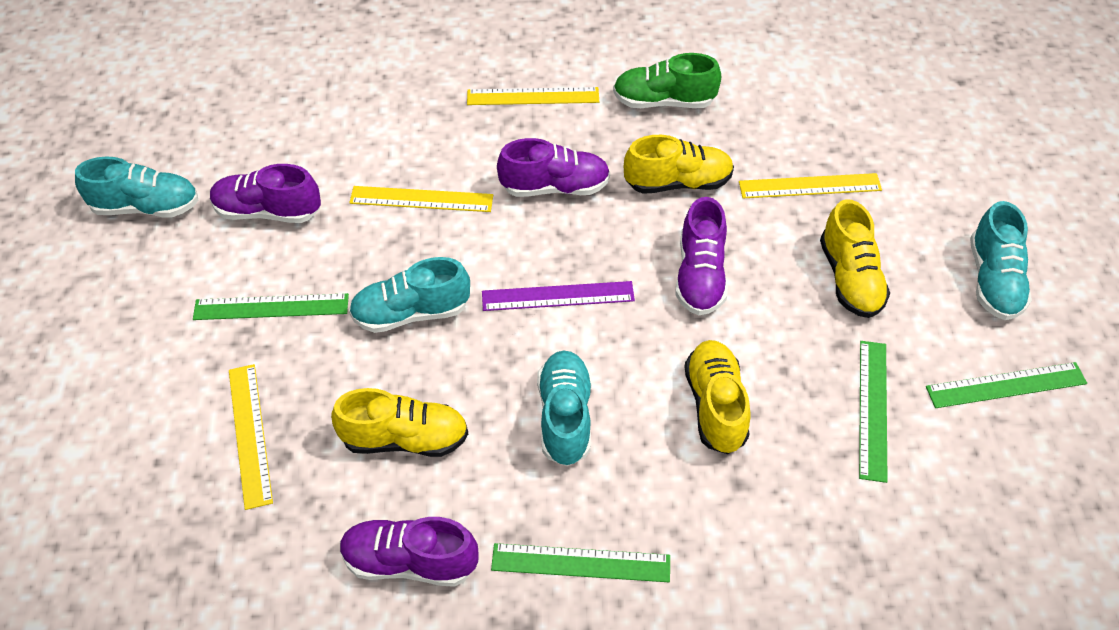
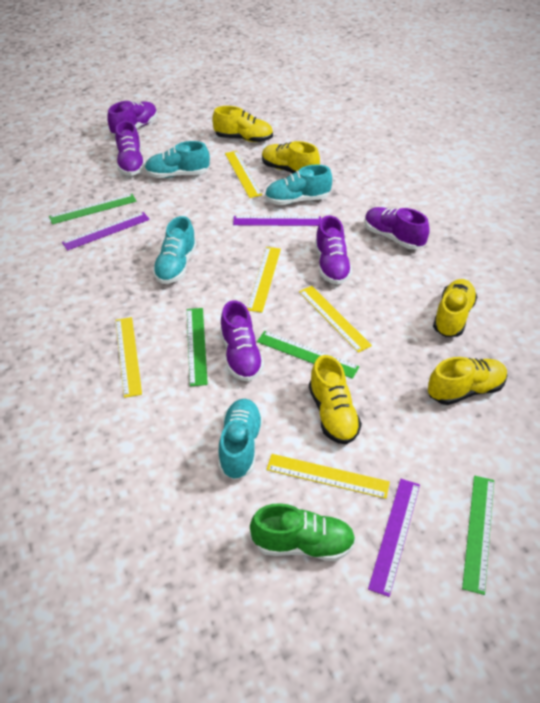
purple ruler: 1 -> 3
purple shoe: 4 -> 5
yellow ruler: 4 -> 5
yellow shoe: 4 -> 5

